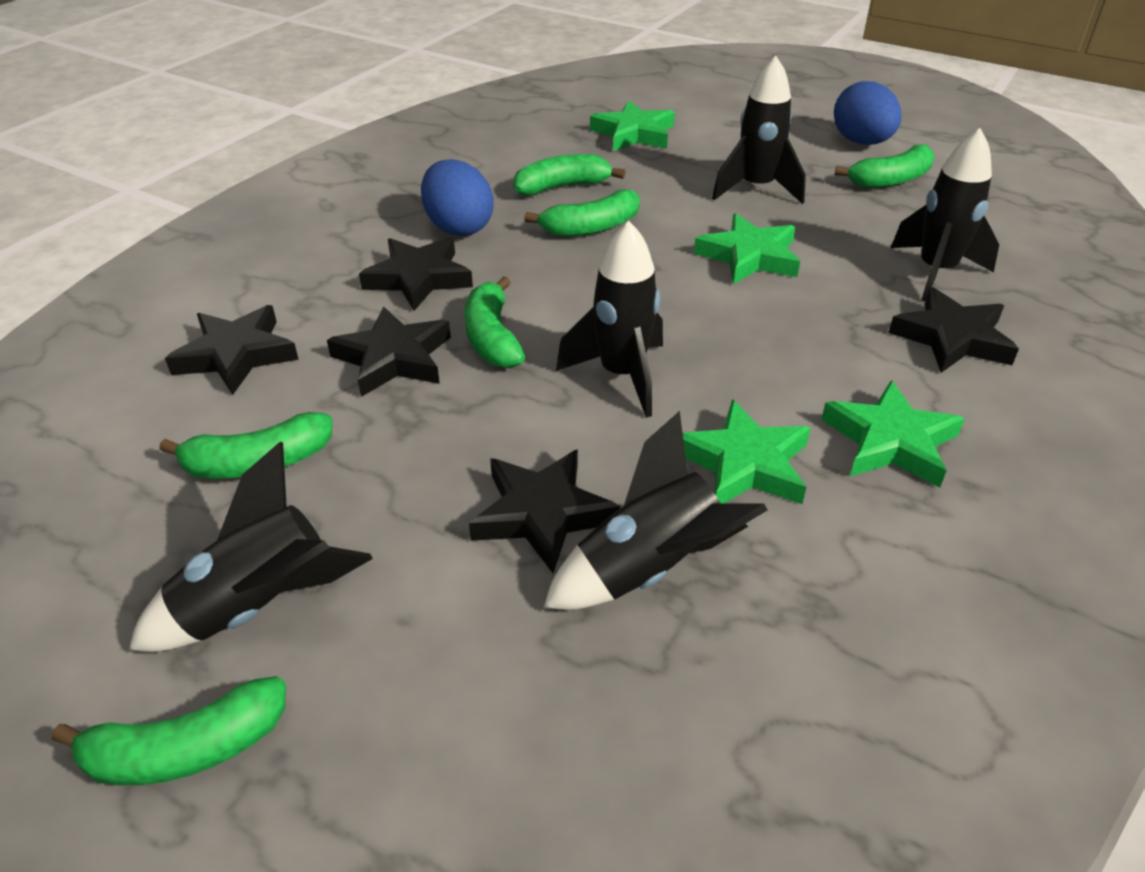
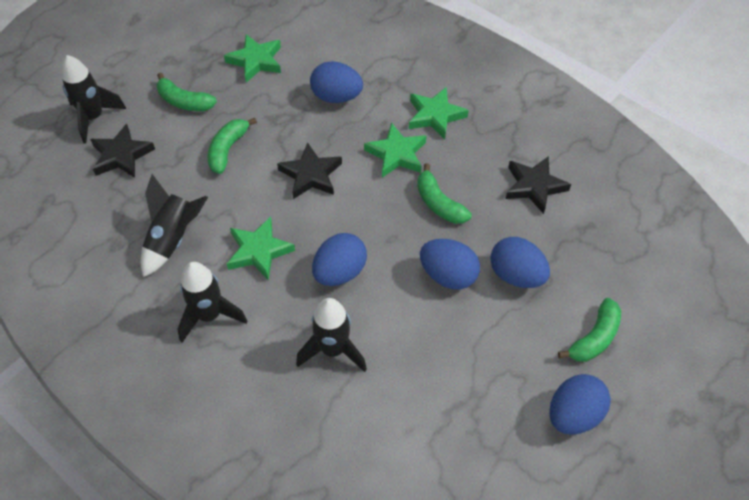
black rocket: 5 -> 4
black star: 5 -> 3
blue egg: 2 -> 5
green banana: 6 -> 4

